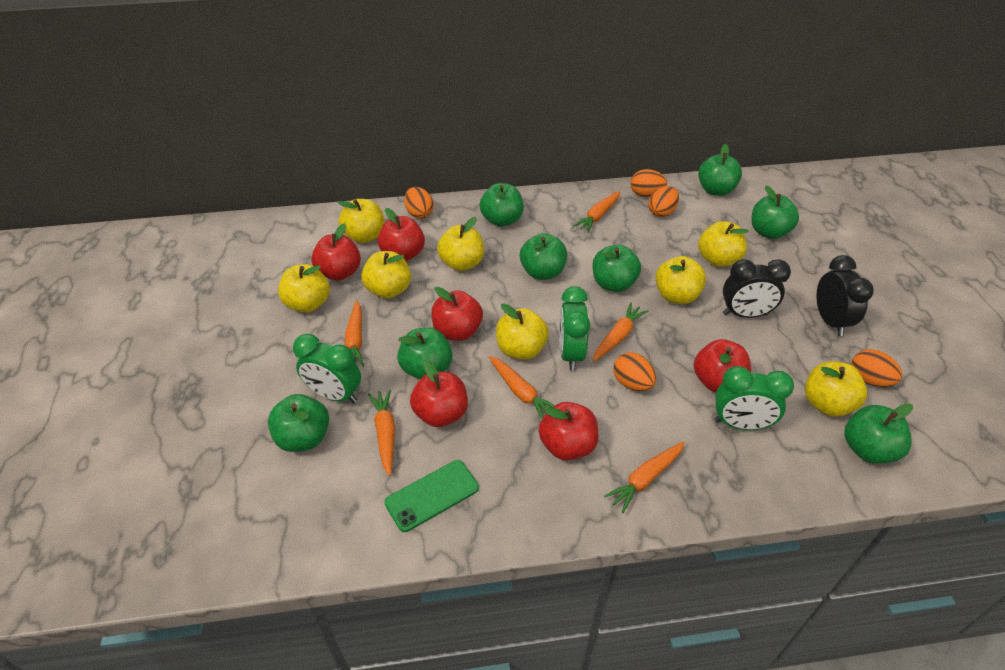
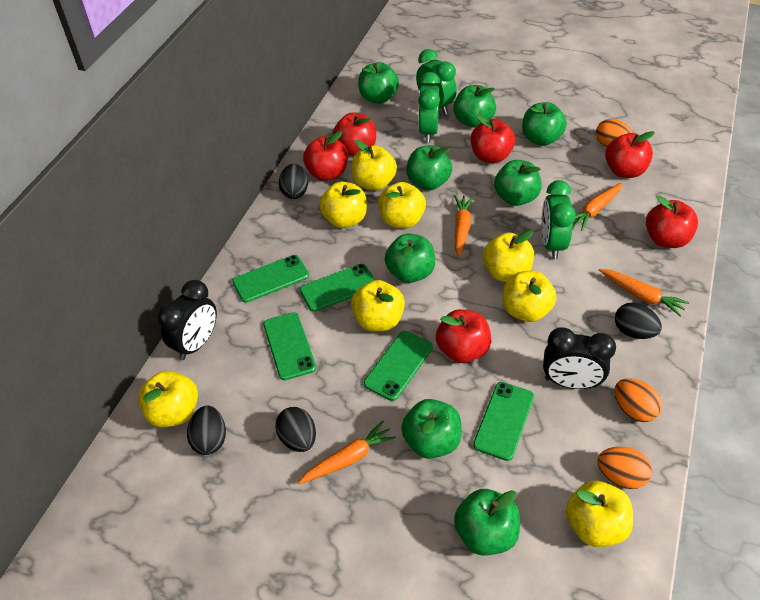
black egg: 0 -> 4
green phone: 1 -> 5
orange carrot: 6 -> 4
orange egg: 5 -> 3

